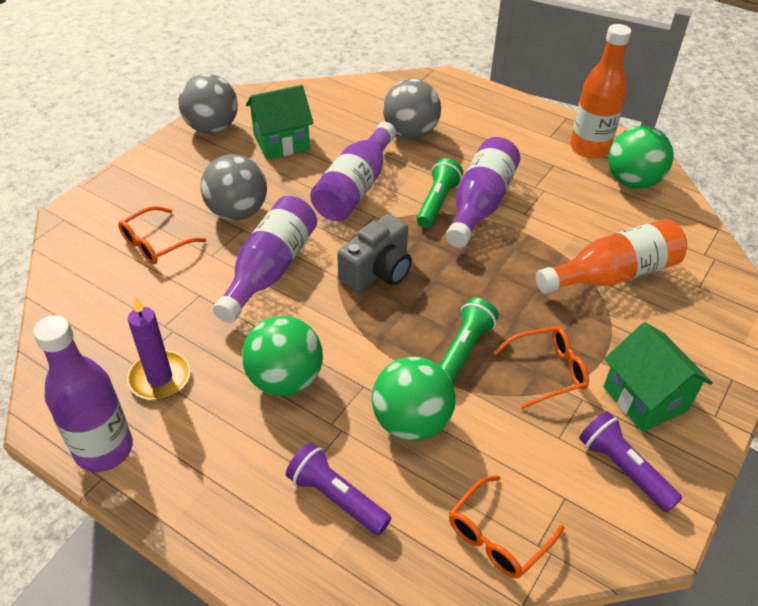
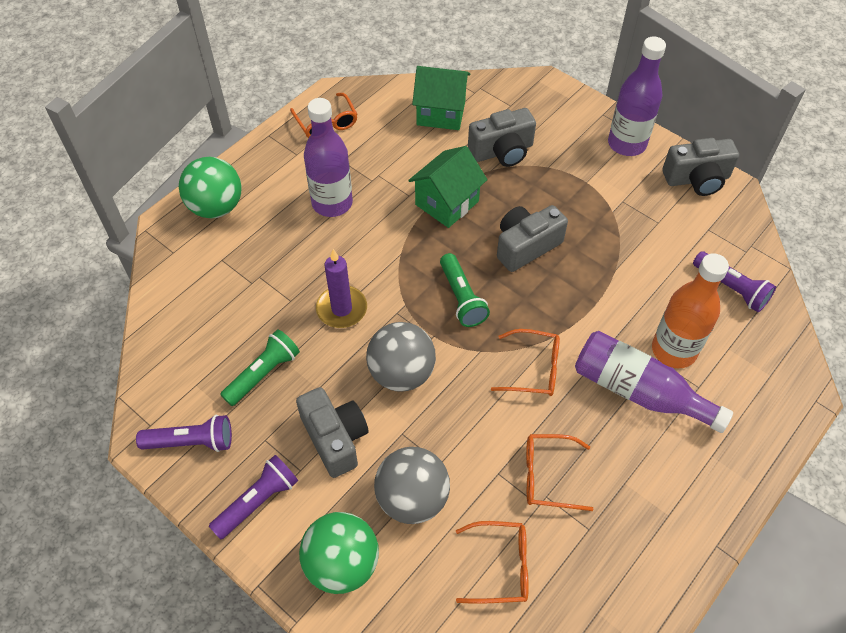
green ball: 3 -> 2
grey ball: 3 -> 2
grey camera: 1 -> 4
orange bottle: 2 -> 1
orange glasses: 3 -> 4
purple bottle: 4 -> 3
purple flashlight: 2 -> 3

